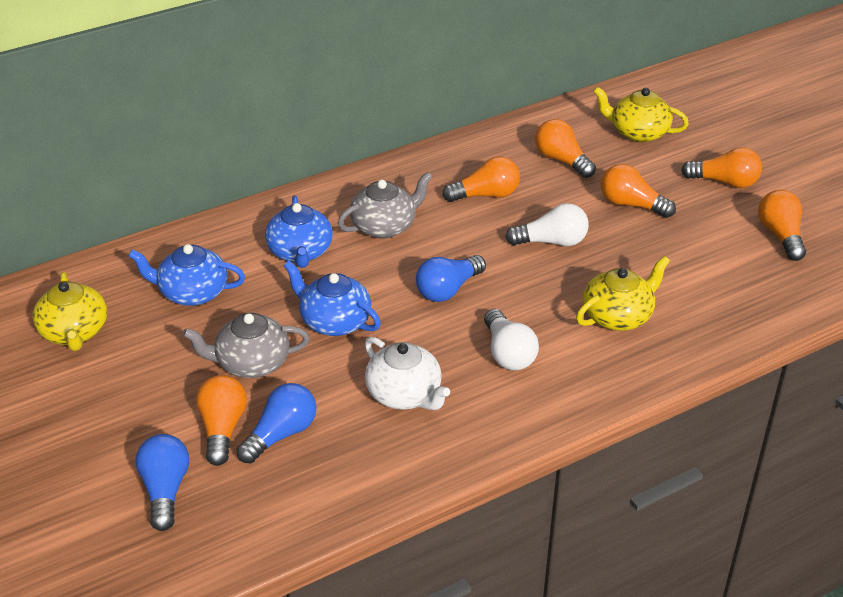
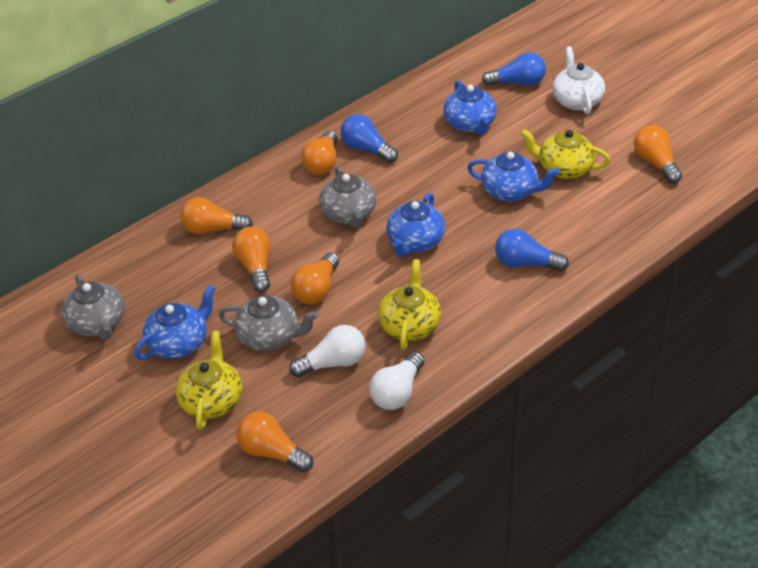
blue teapot: 3 -> 4
grey teapot: 2 -> 3

